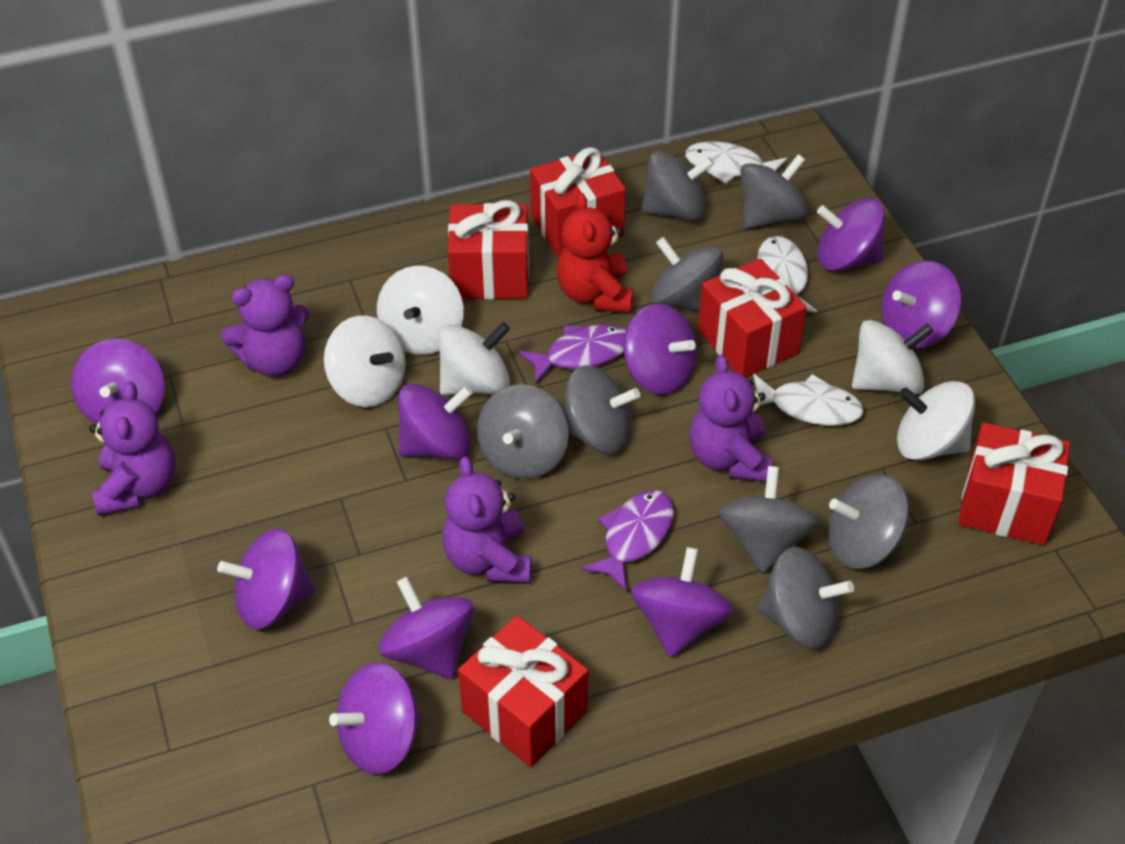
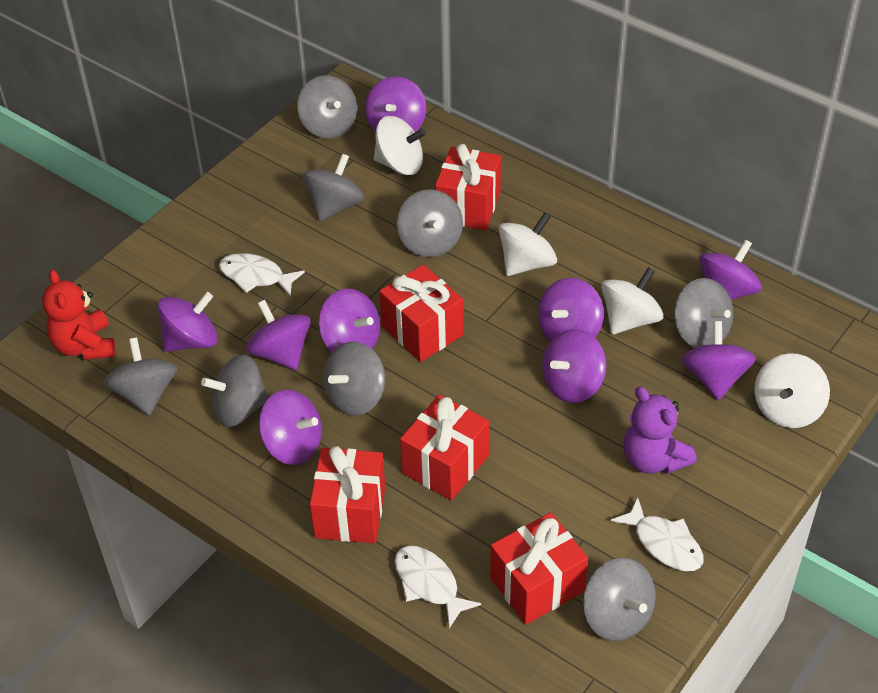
purple fish: 2 -> 0
purple teddy bear: 4 -> 1
white spinning top: 5 -> 4

